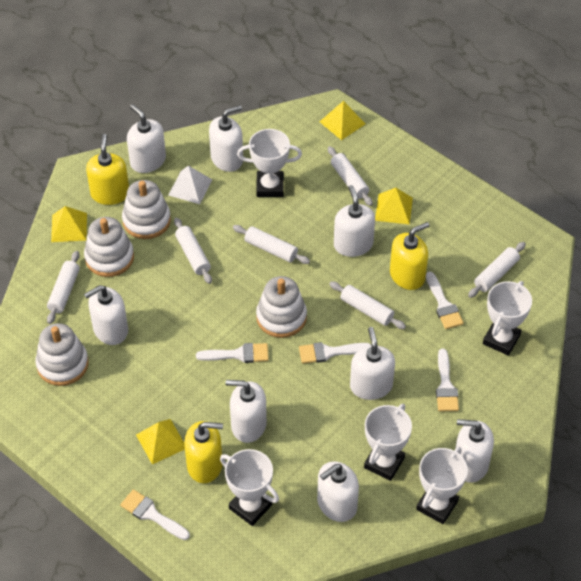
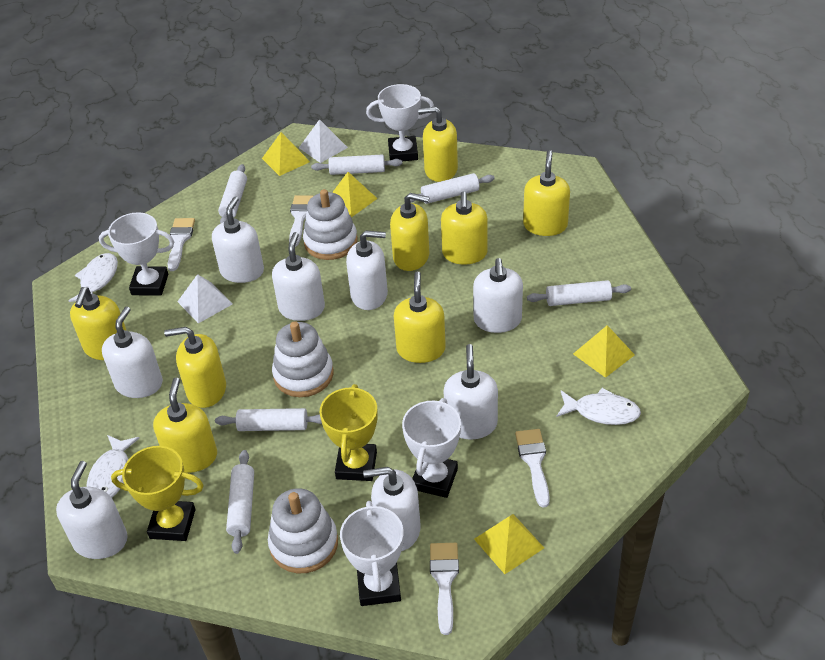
white brush: 5 -> 4
white fish: 0 -> 3
white pyramid: 1 -> 2
white stacking toy: 4 -> 3
white trophy: 5 -> 4
yellow soap dispenser: 3 -> 8
yellow trophy: 0 -> 2

